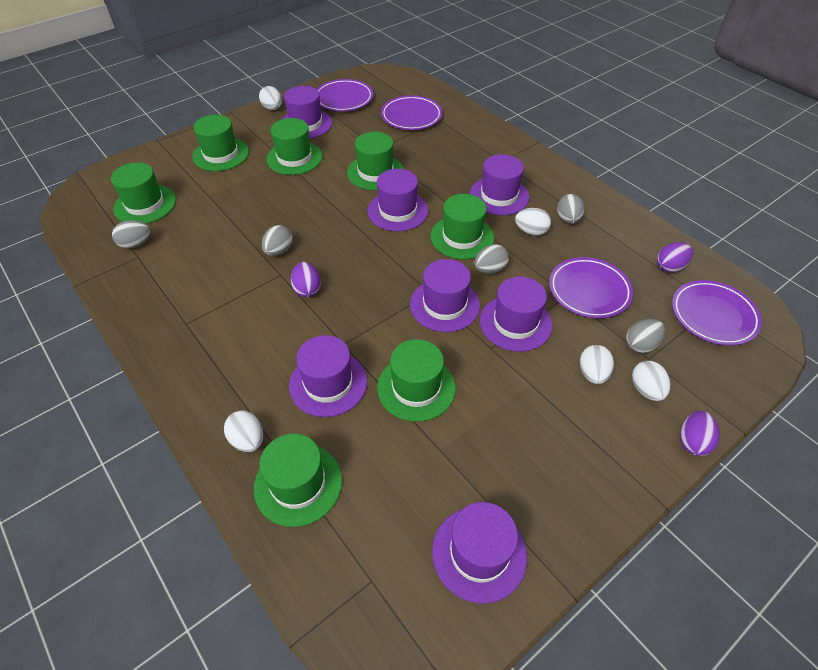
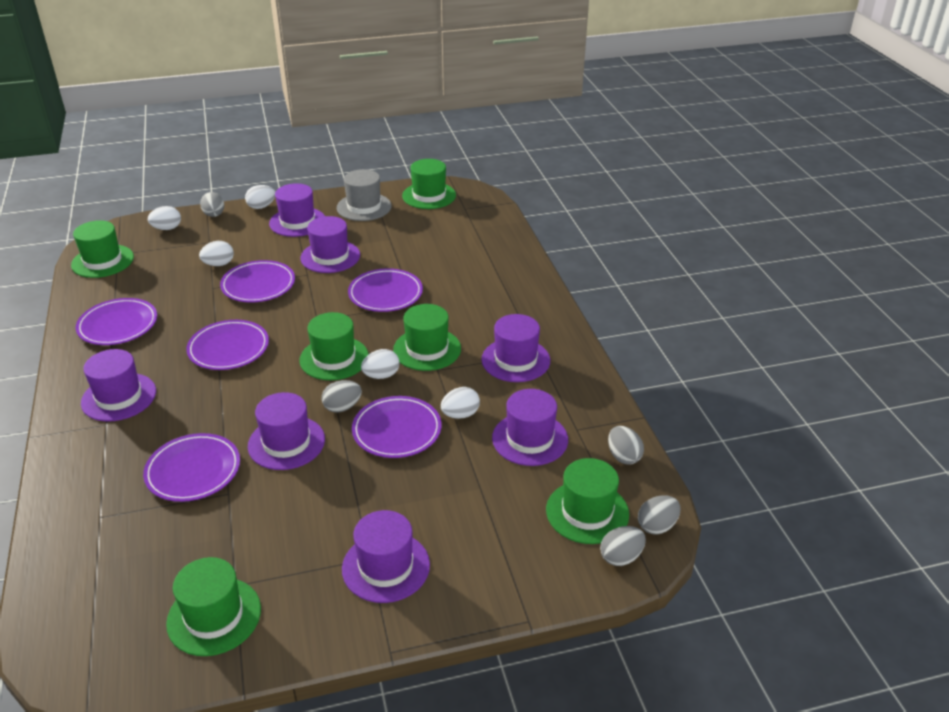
green hat: 7 -> 6
grey hat: 0 -> 1
purple egg: 3 -> 0
purple plate: 4 -> 6

